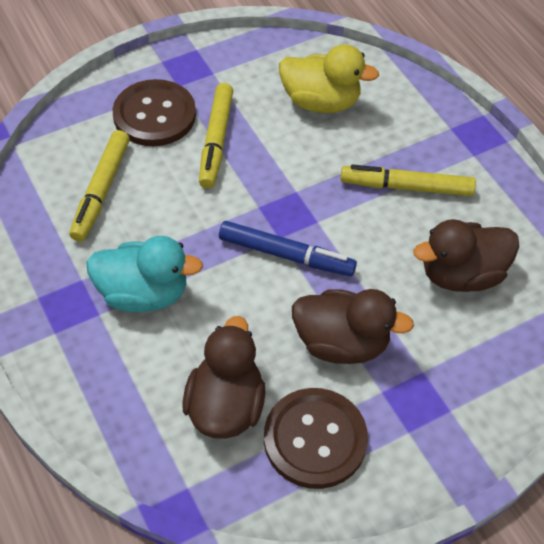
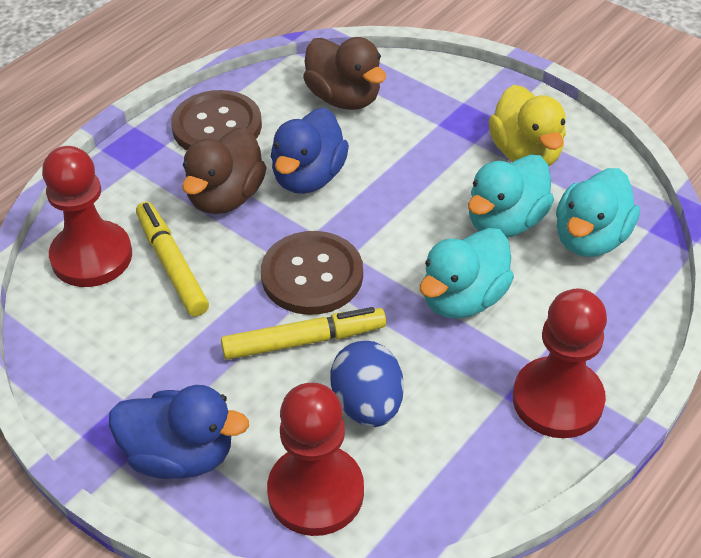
blue duck: 0 -> 2
blue egg: 0 -> 1
blue marker: 1 -> 0
brown duck: 3 -> 2
red pawn: 0 -> 3
turquoise duck: 1 -> 3
yellow marker: 3 -> 2

